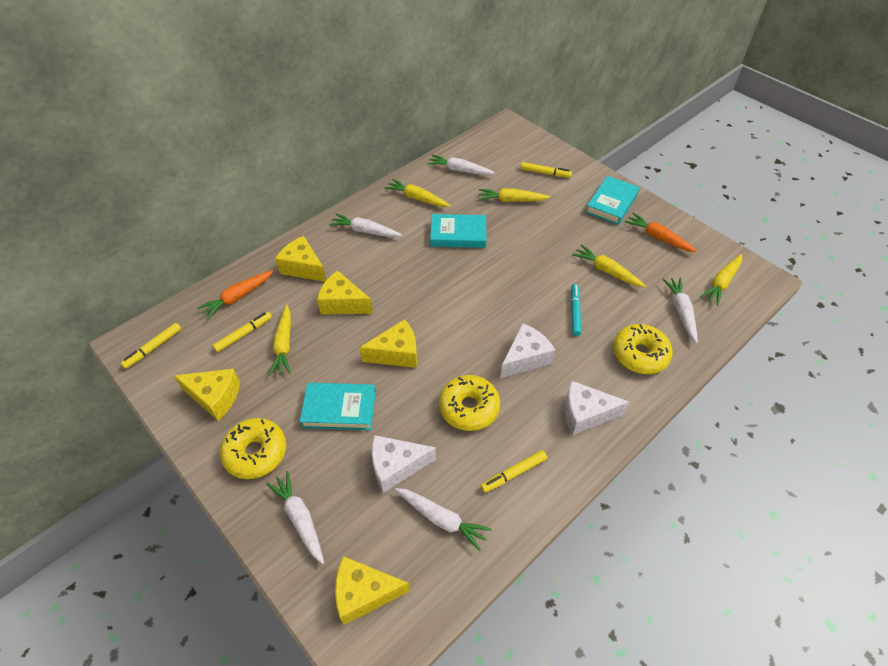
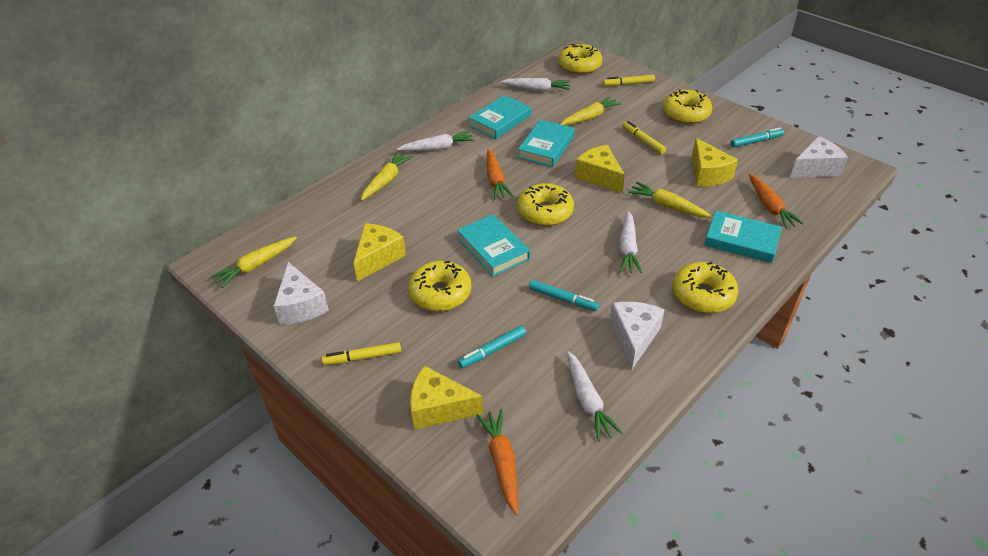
orange carrot: 2 -> 3
turquoise book: 3 -> 4
turquoise marker: 1 -> 3
white carrot: 5 -> 4
yellow carrot: 5 -> 4
yellow cheese: 5 -> 4
yellow donut: 3 -> 5
yellow marker: 4 -> 3

